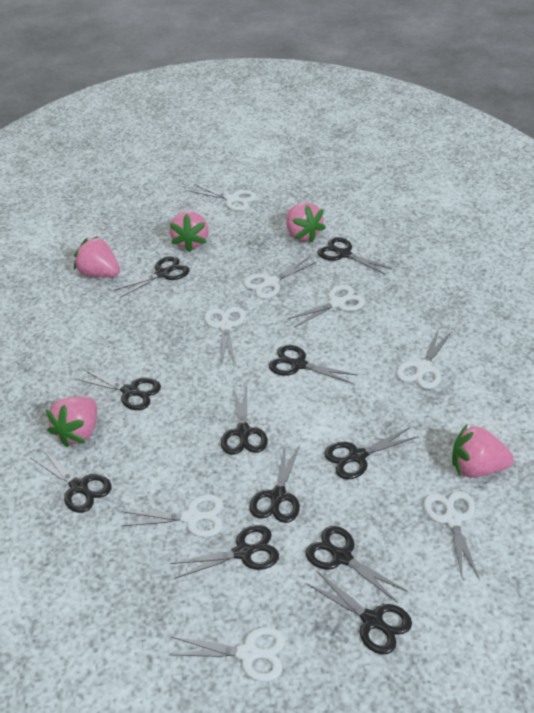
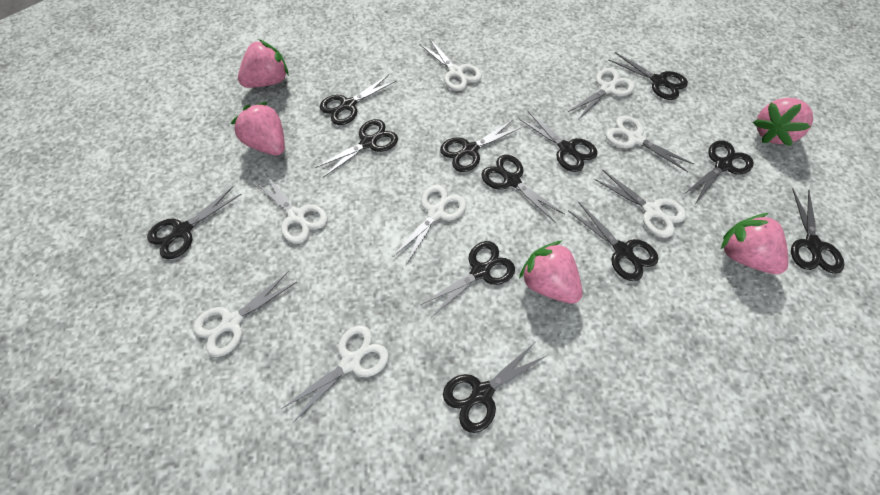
black scissors: 11 -> 12

